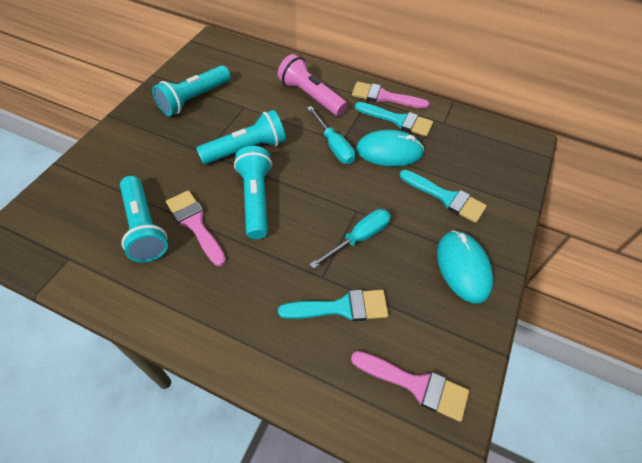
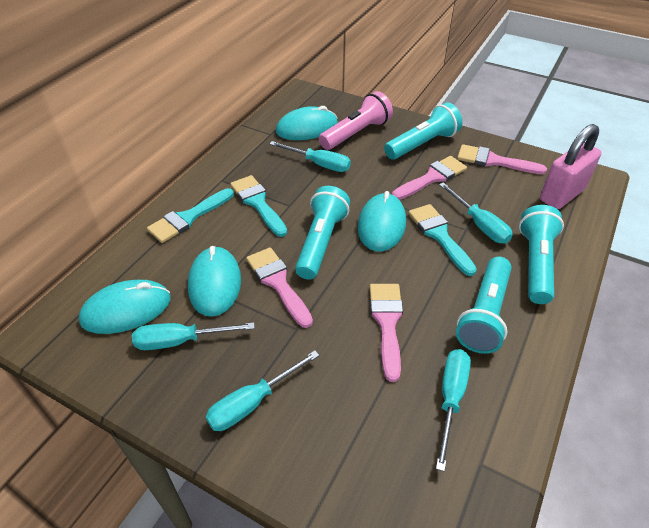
pink brush: 3 -> 4
pink padlock: 0 -> 1
turquoise mouse: 2 -> 4
turquoise screwdriver: 2 -> 5

